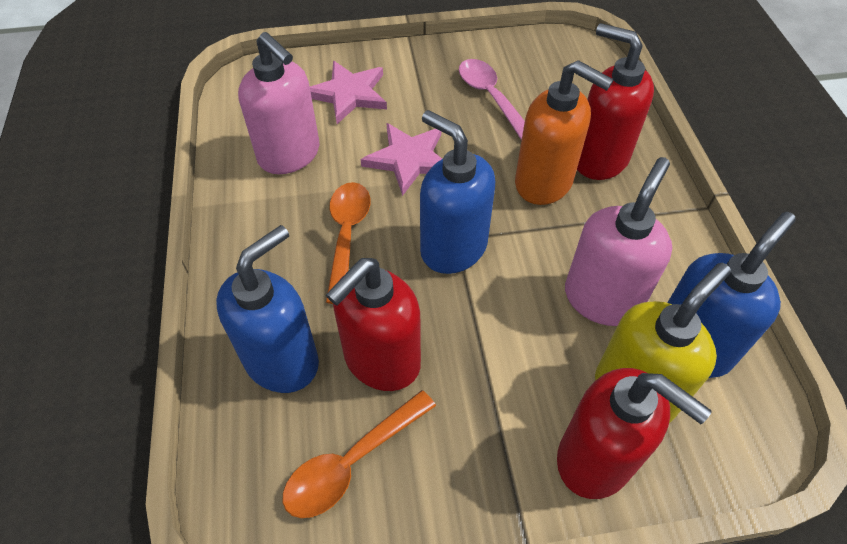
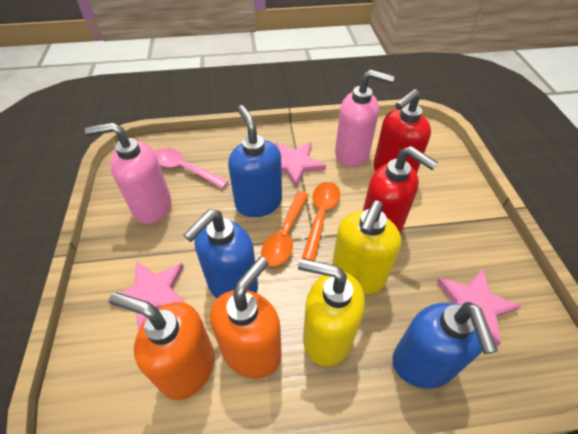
orange soap dispenser: 1 -> 2
pink star: 2 -> 3
red soap dispenser: 3 -> 2
yellow soap dispenser: 1 -> 2

